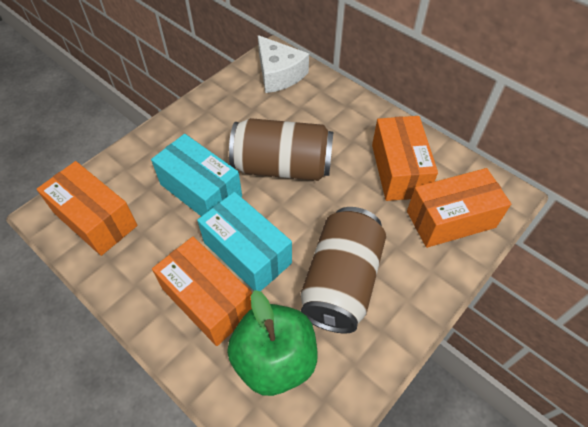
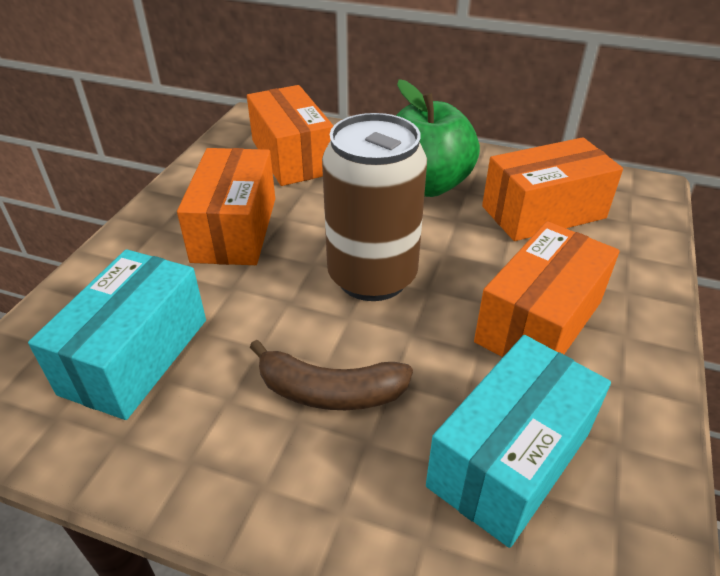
brown banana: 0 -> 1
brown can: 2 -> 1
white cheese: 1 -> 0

